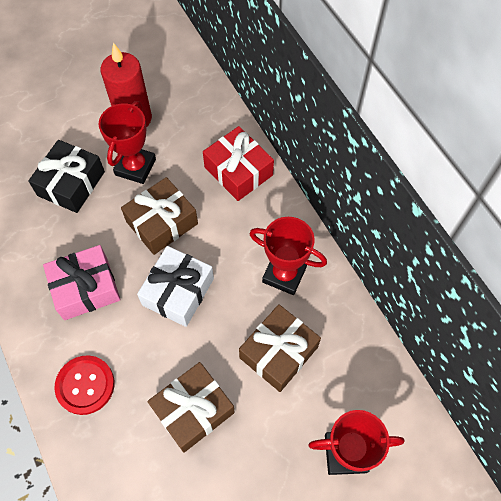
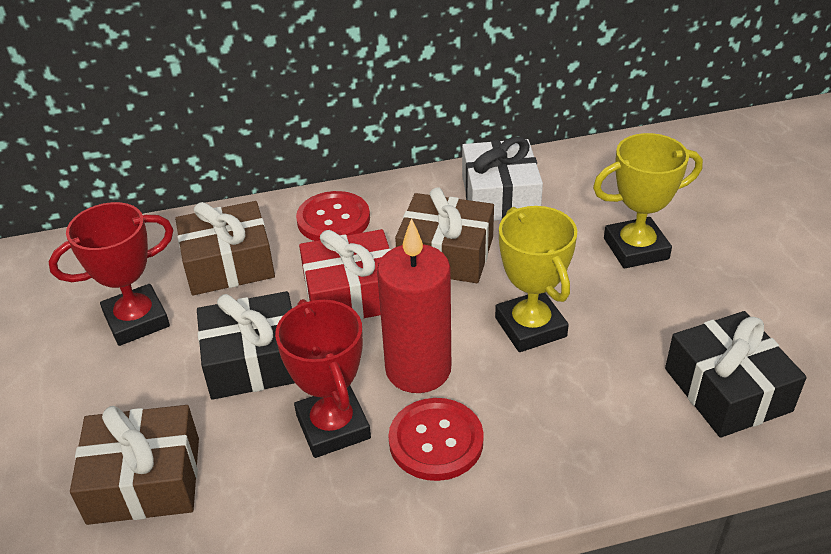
black gift: 1 -> 2
pink gift: 1 -> 0
red button: 1 -> 2
red trophy: 3 -> 2
yellow trophy: 0 -> 2

